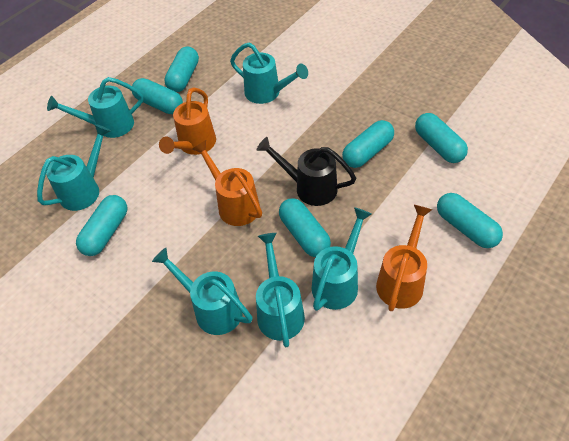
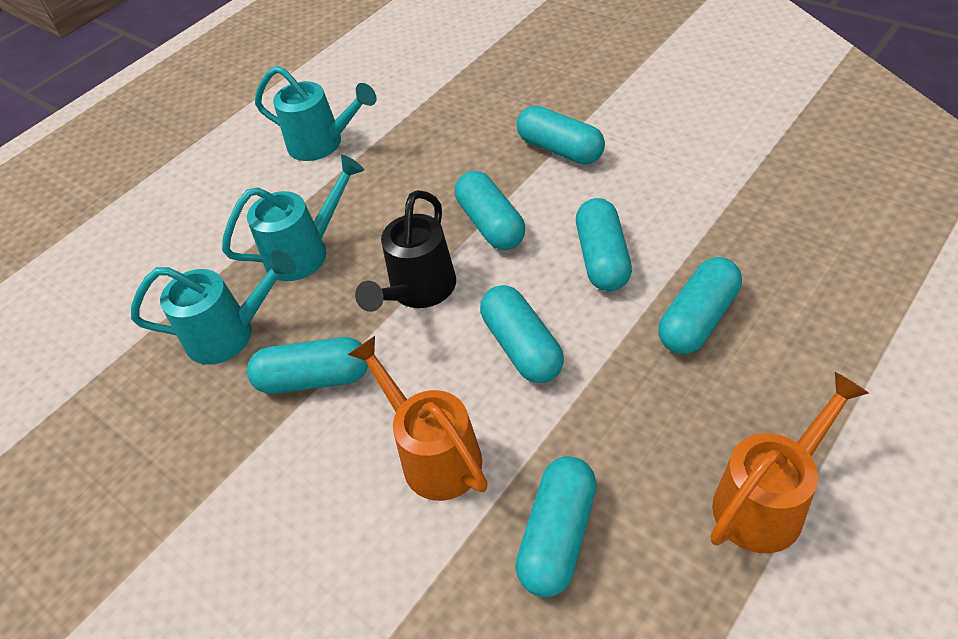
orange watering can: 3 -> 2
turquoise watering can: 6 -> 3

